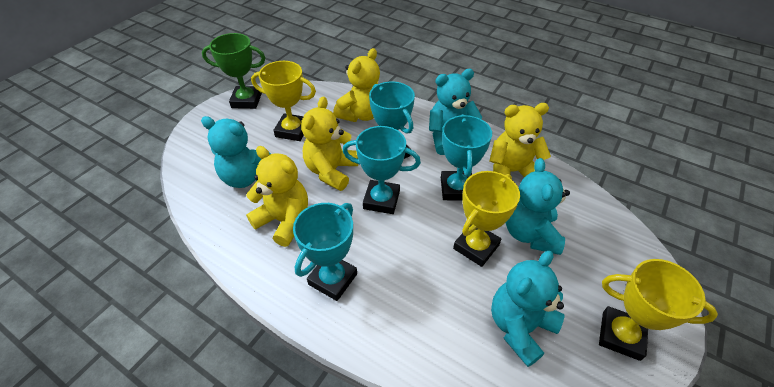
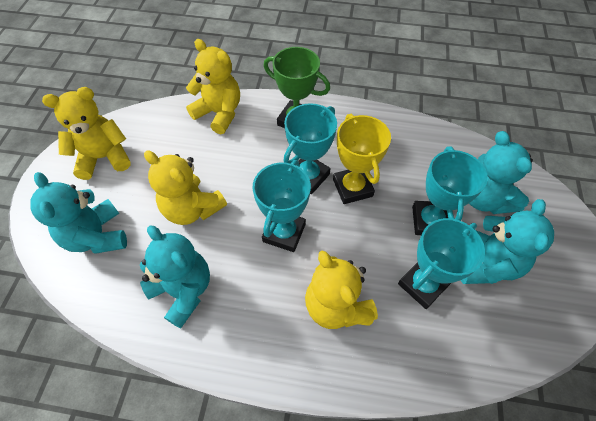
yellow trophy: 3 -> 1

